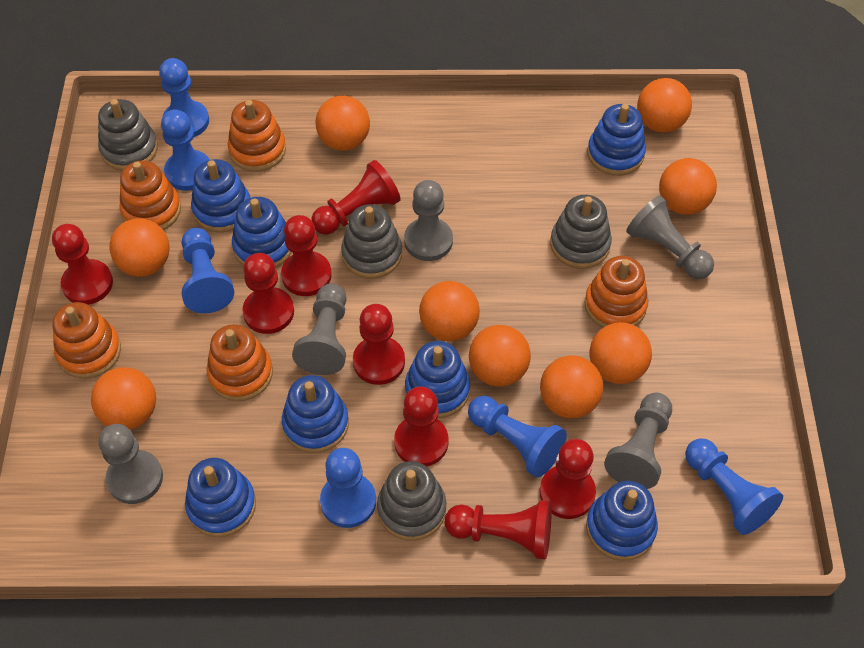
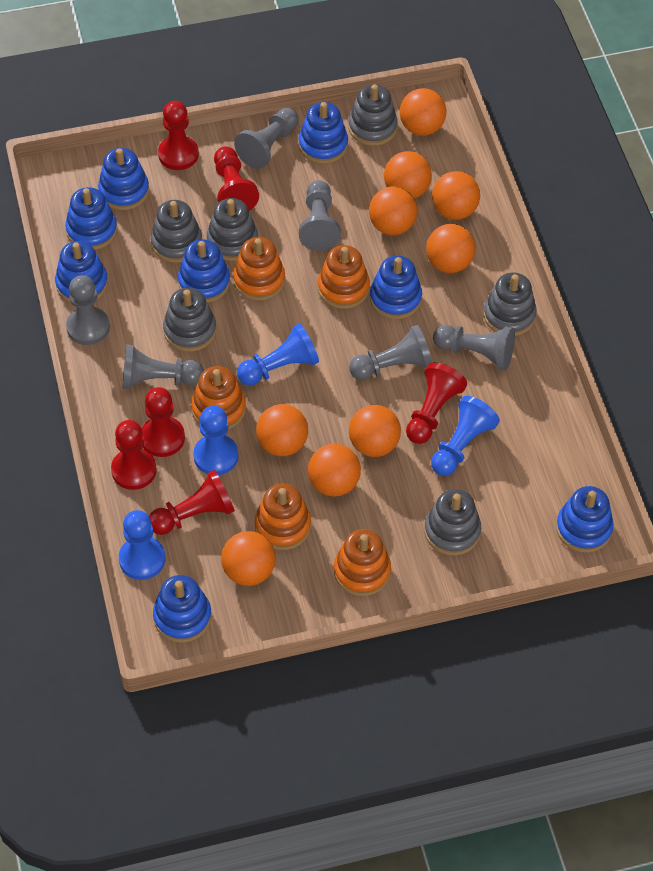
blue pawn: 6 -> 4
blue stacking toy: 7 -> 8
grey pawn: 5 -> 6
grey stacking toy: 4 -> 6
red pawn: 8 -> 6

